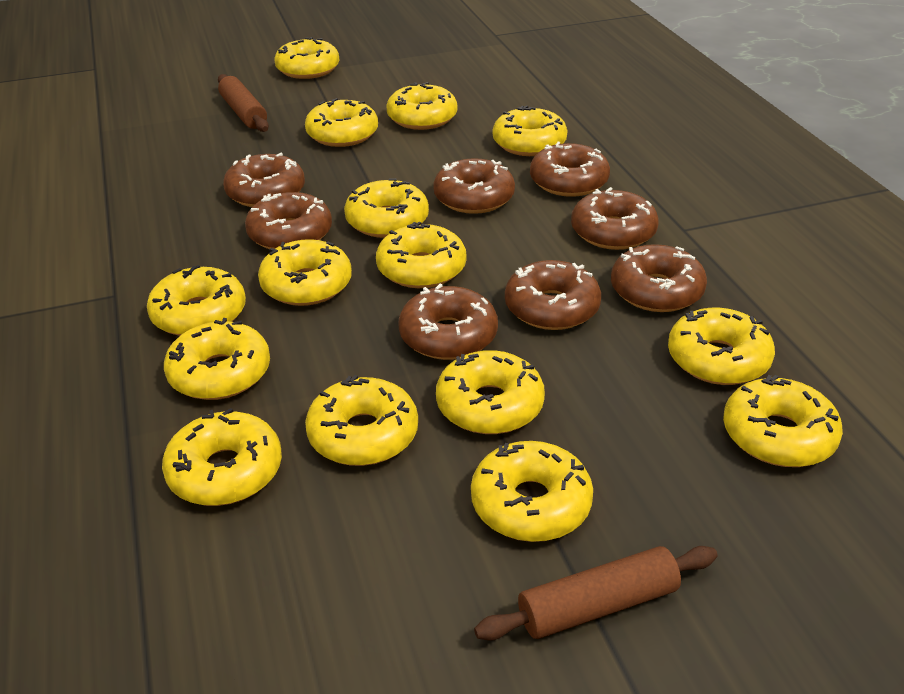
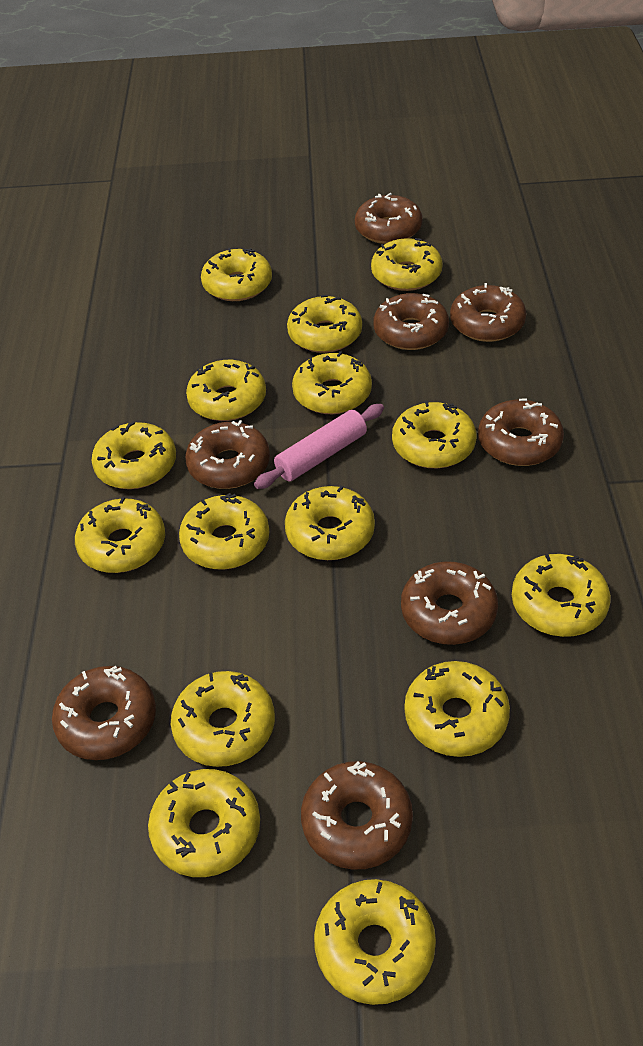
brown rolling pin: 2 -> 0
pink rolling pin: 0 -> 1

